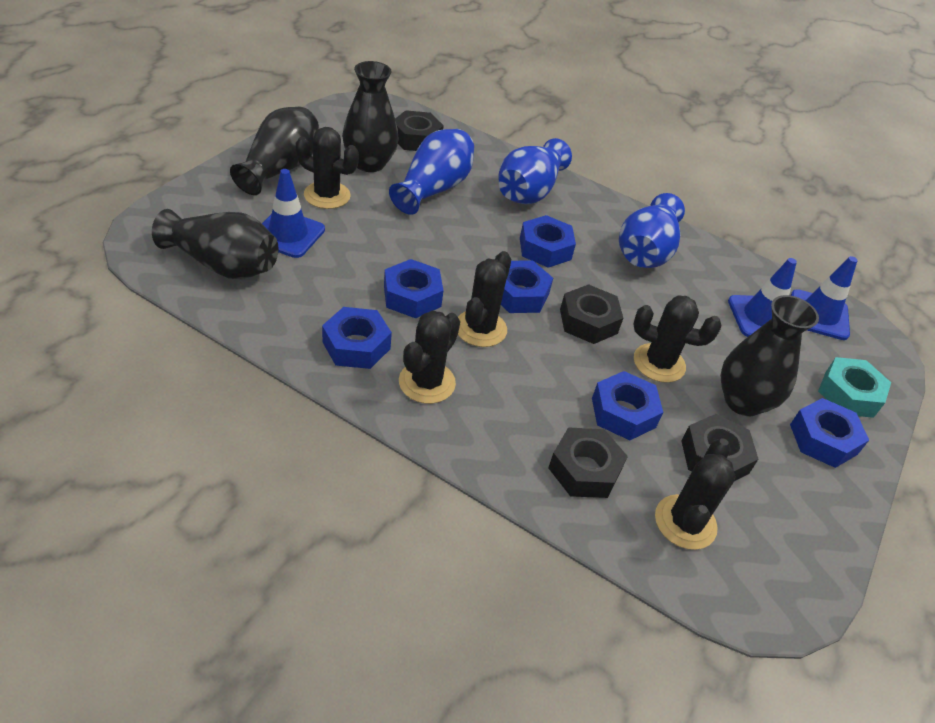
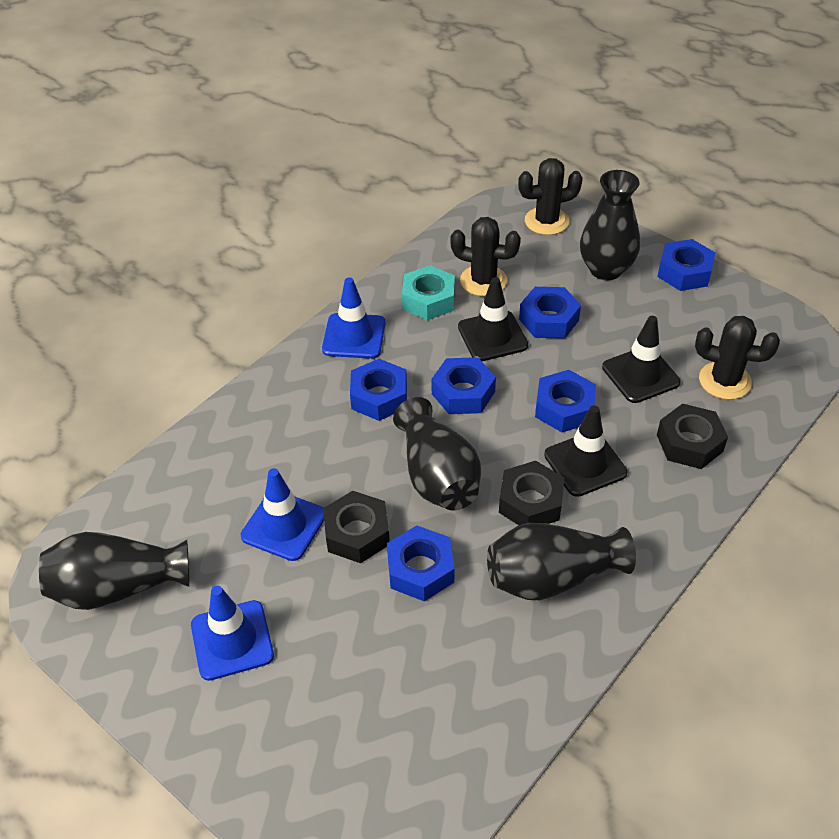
black cactus: 5 -> 3
black nut: 4 -> 3
black traffic cone: 0 -> 3
blue vase: 3 -> 0

